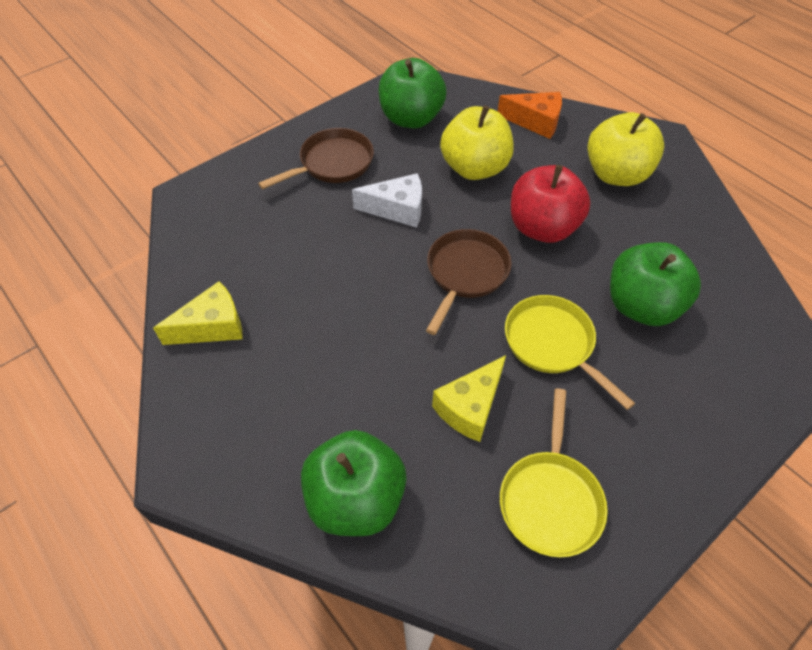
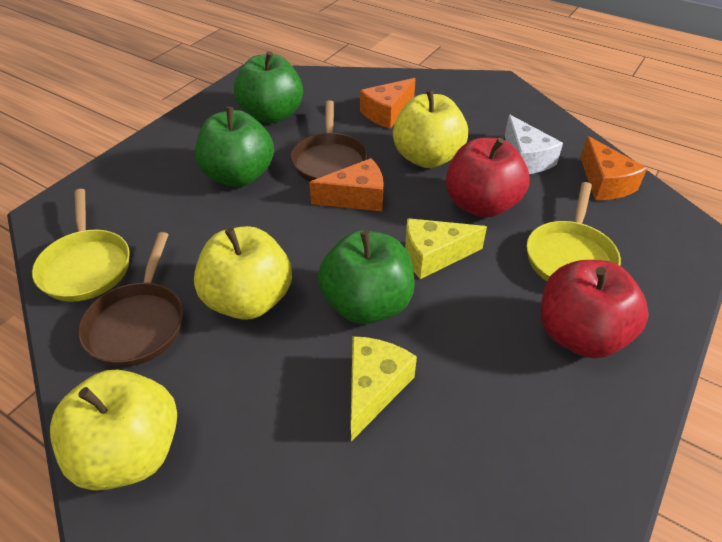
orange cheese: 1 -> 3
red apple: 1 -> 2
yellow apple: 2 -> 3

